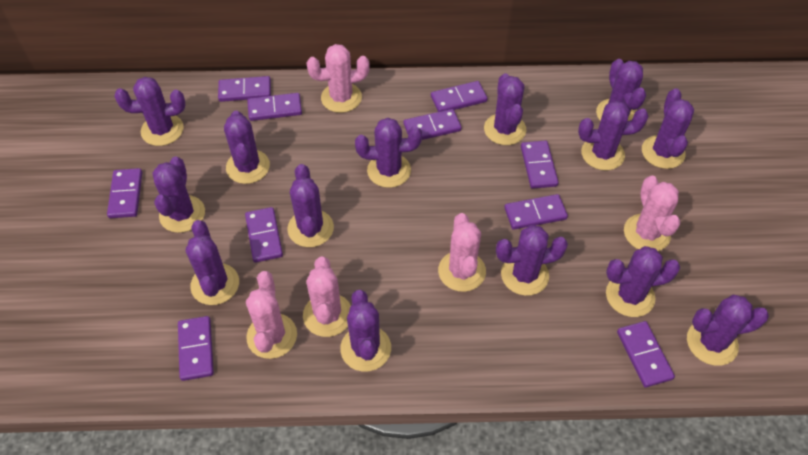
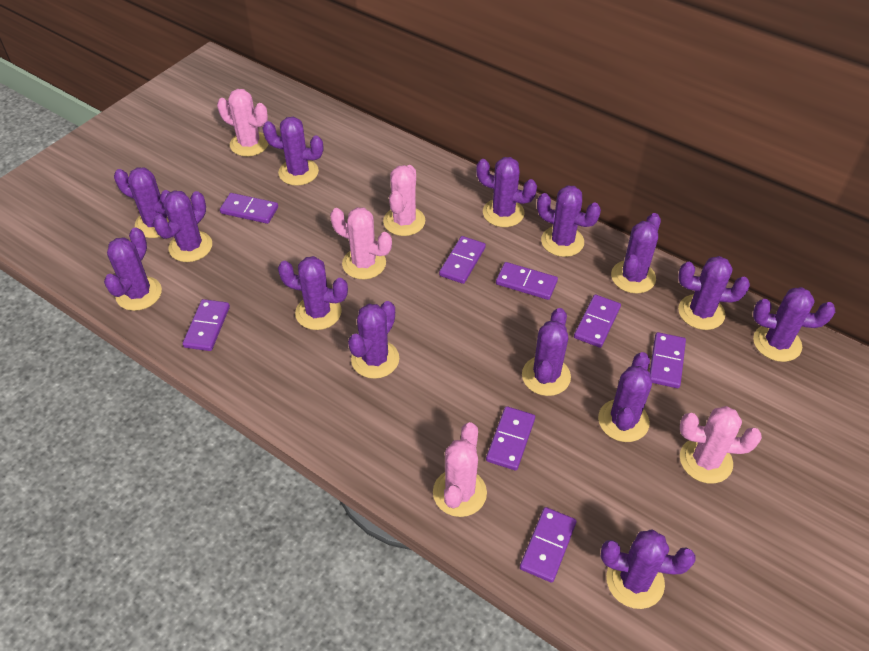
purple domino: 10 -> 8

